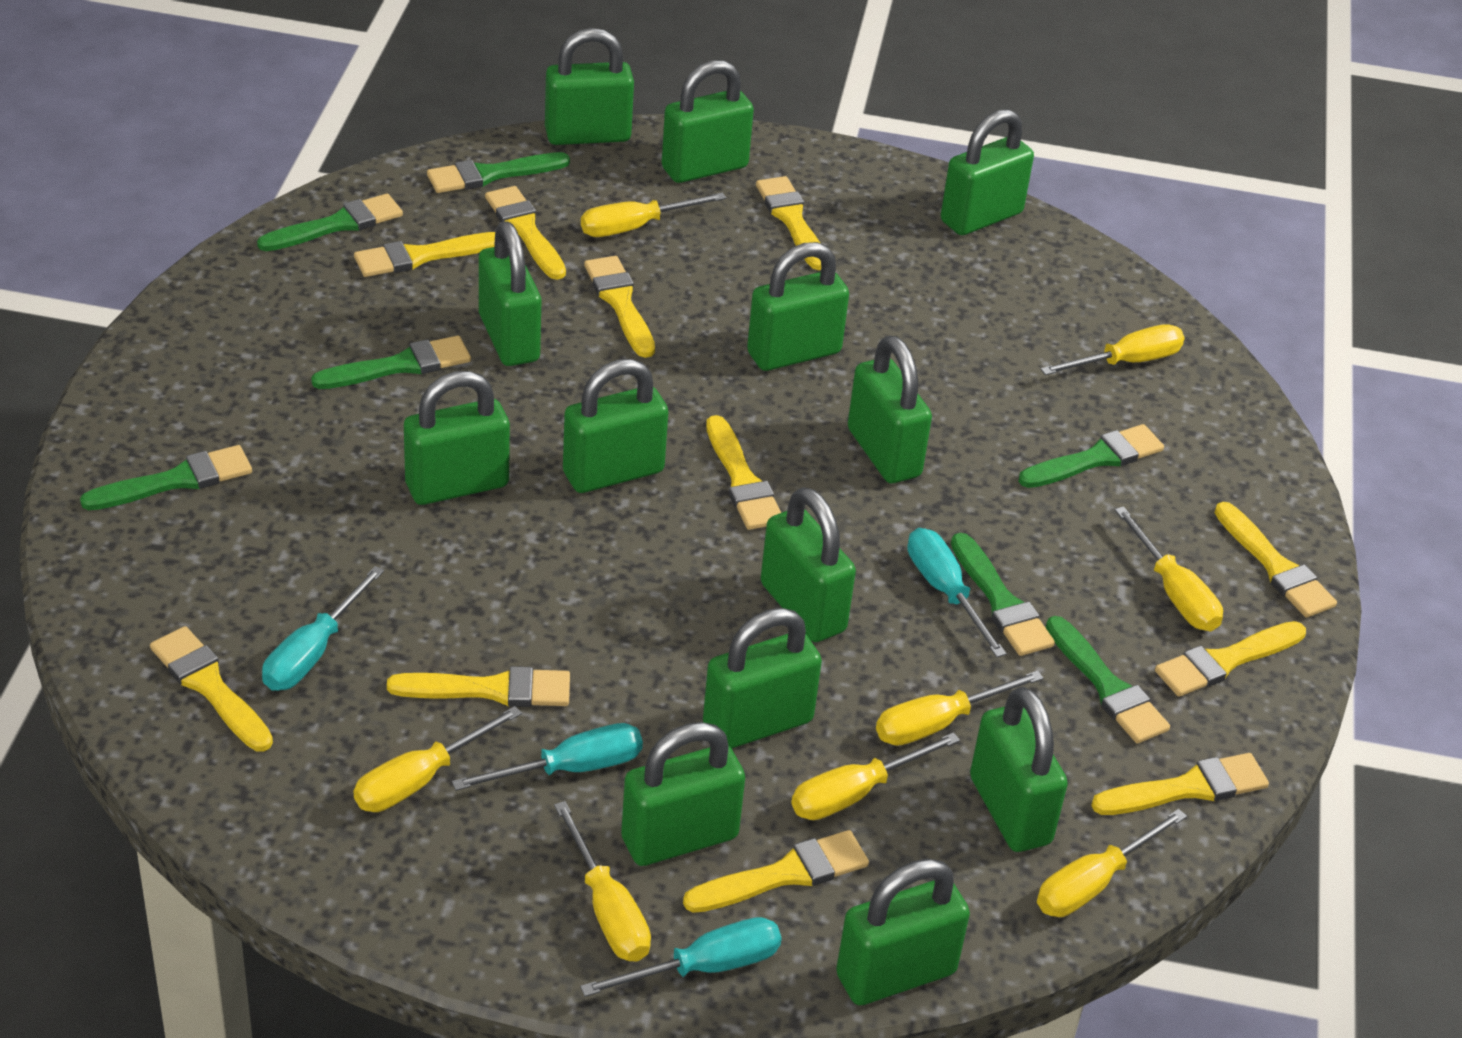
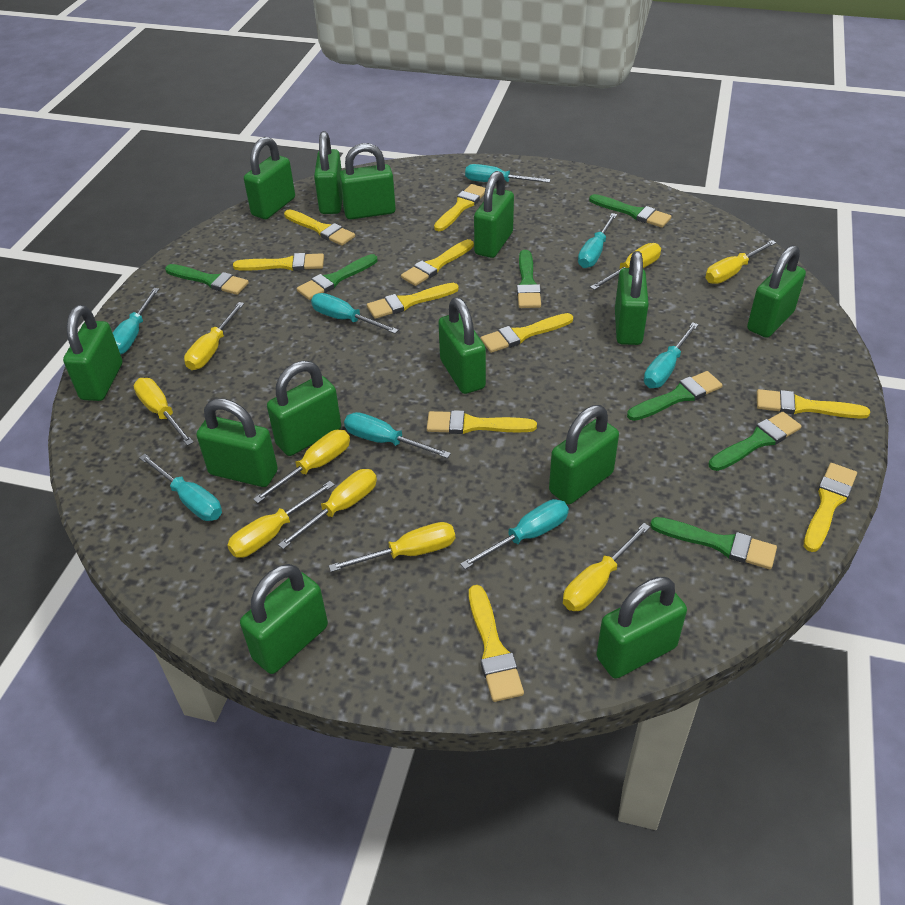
turquoise screwdriver: 4 -> 8
yellow brush: 11 -> 10
yellow screwdriver: 8 -> 9

